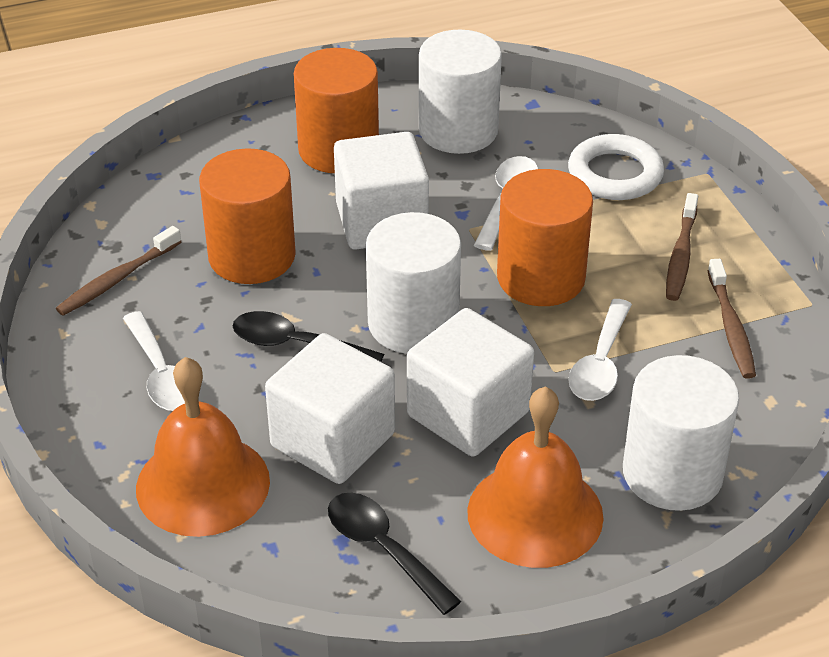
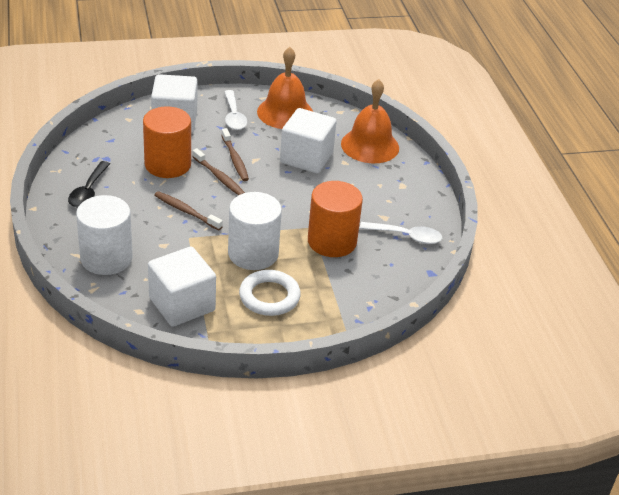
black spoon: 2 -> 1
orange cylinder: 3 -> 2
white cylinder: 3 -> 2
white spoon: 3 -> 2

